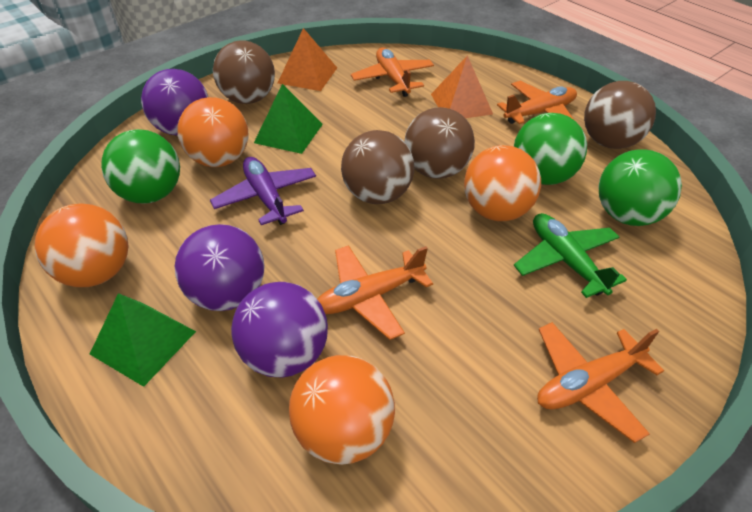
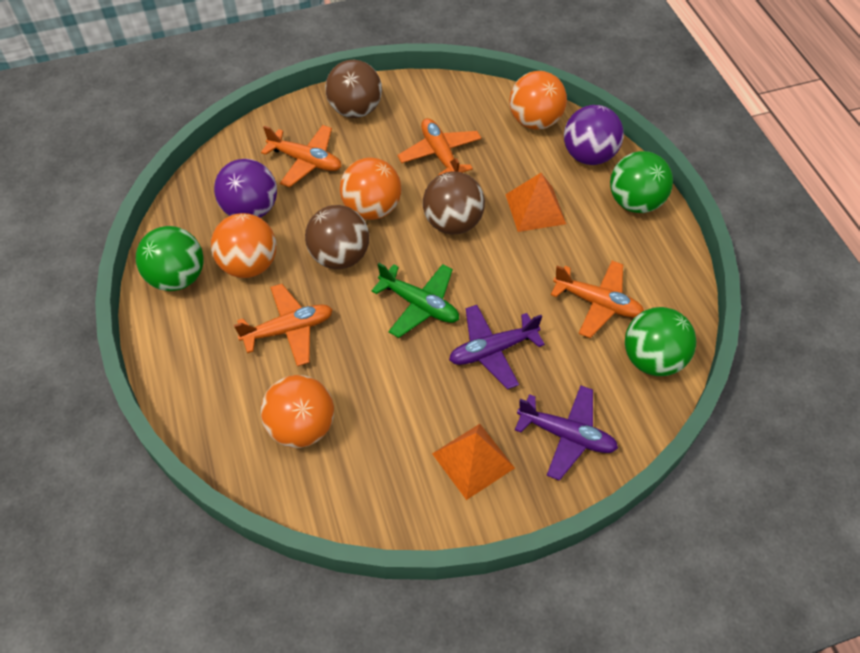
brown ball: 4 -> 3
green pyramid: 2 -> 0
purple ball: 3 -> 2
purple plane: 1 -> 2

